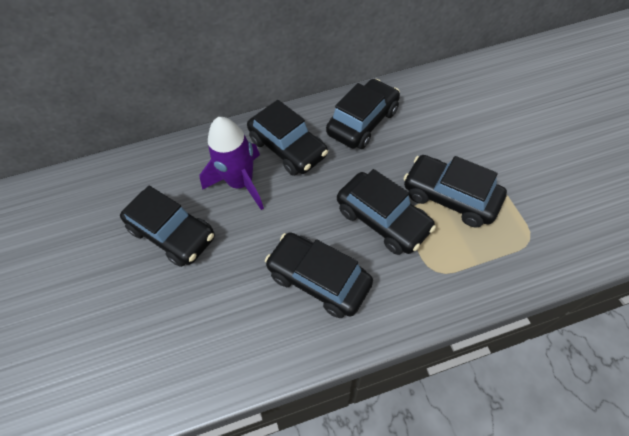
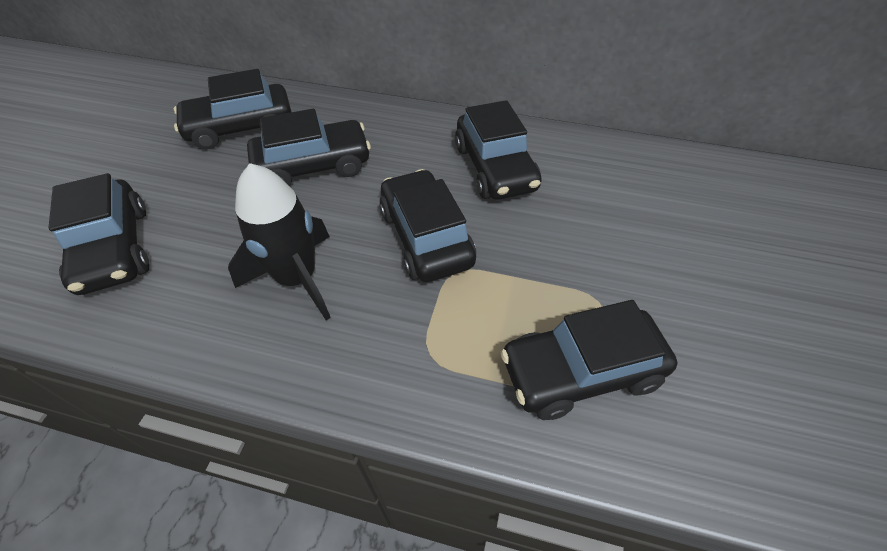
black rocket: 0 -> 1
purple rocket: 1 -> 0

